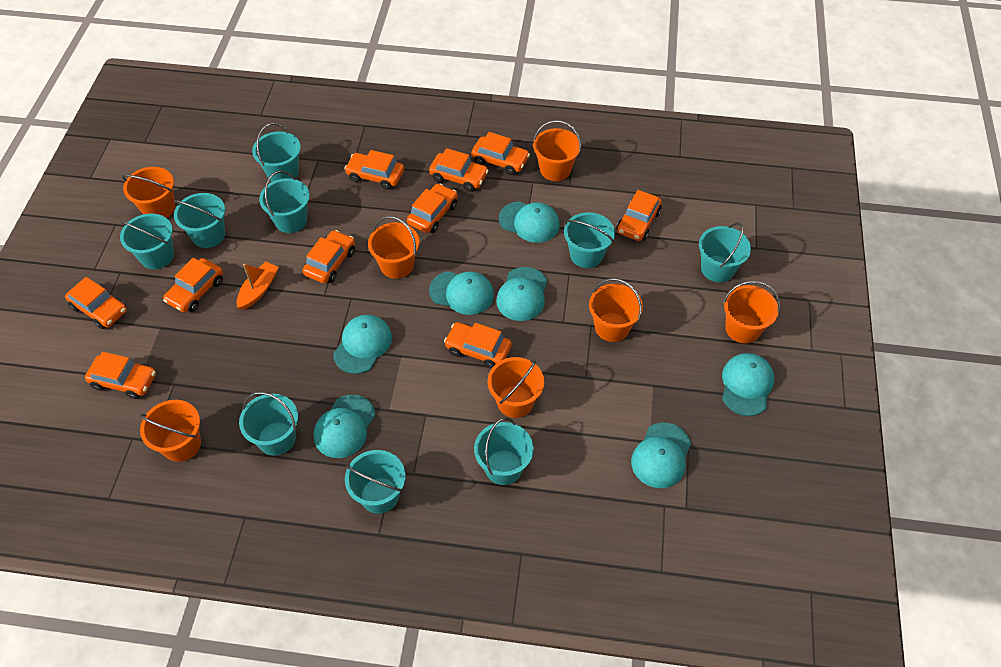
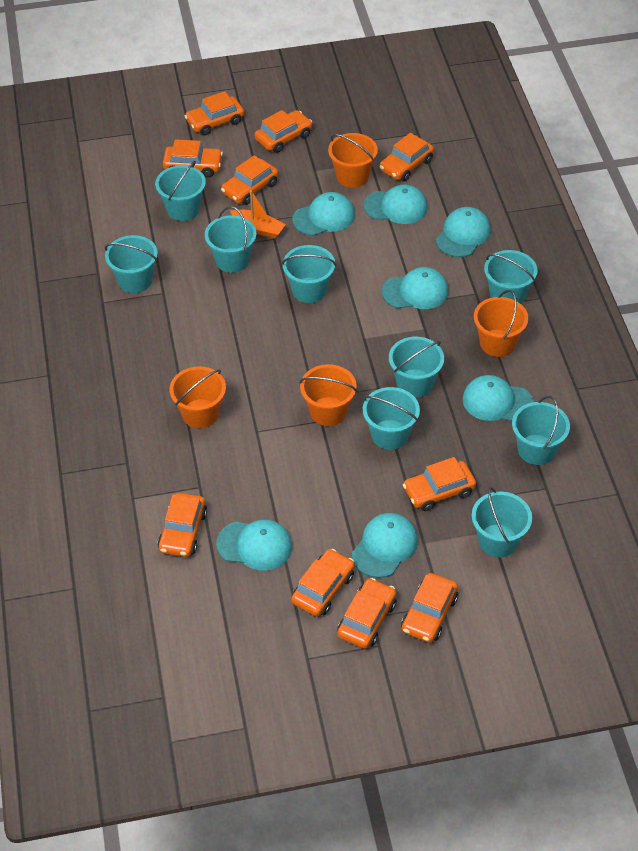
orange bucket: 7 -> 4

